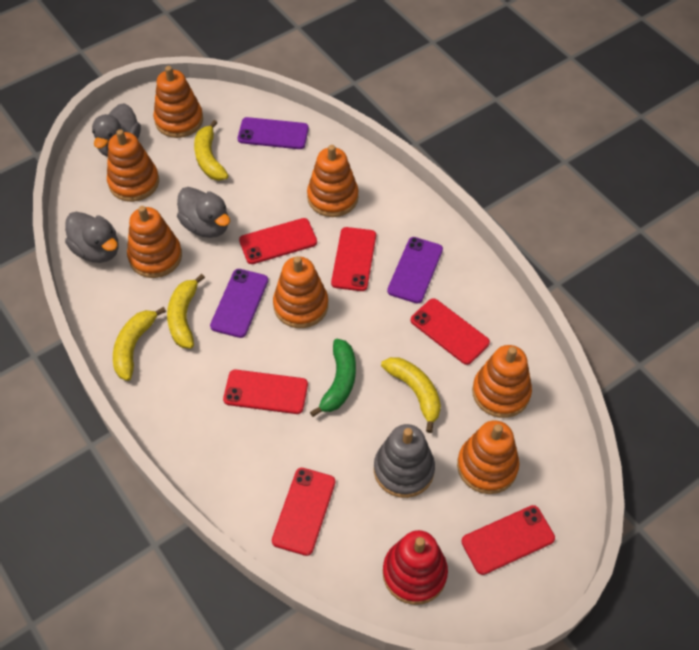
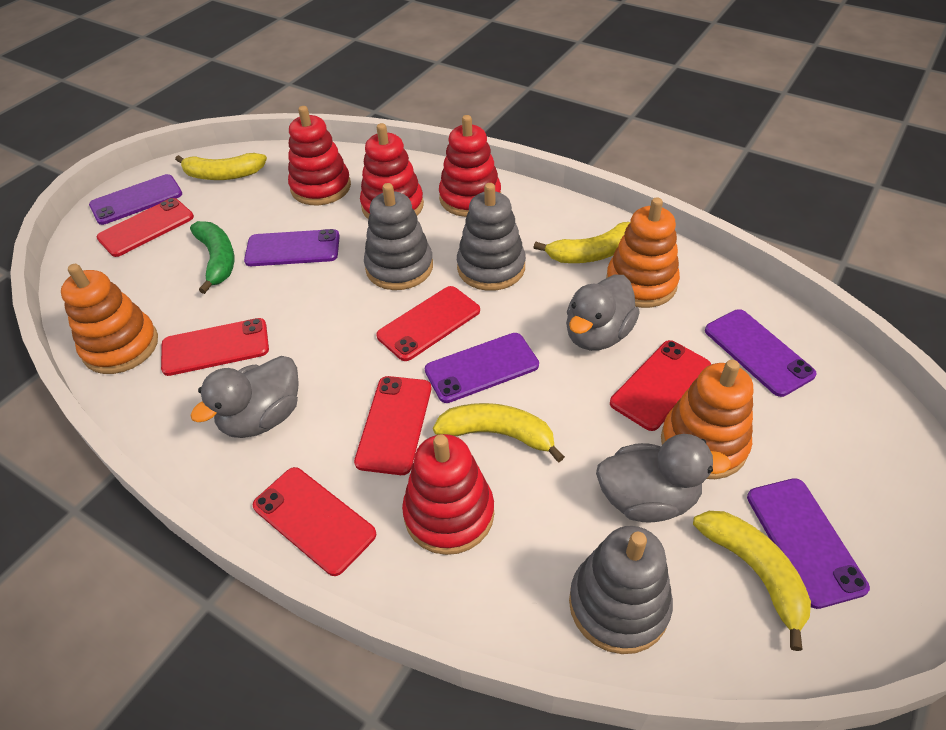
grey stacking toy: 1 -> 3
orange stacking toy: 7 -> 3
purple phone: 3 -> 5
red stacking toy: 1 -> 4

